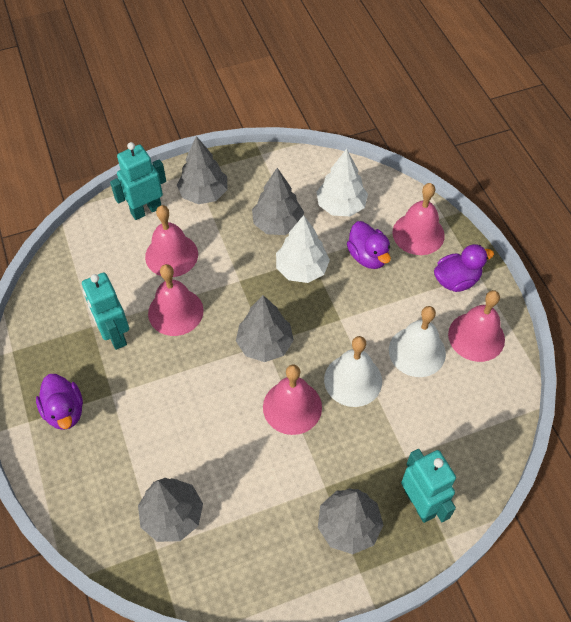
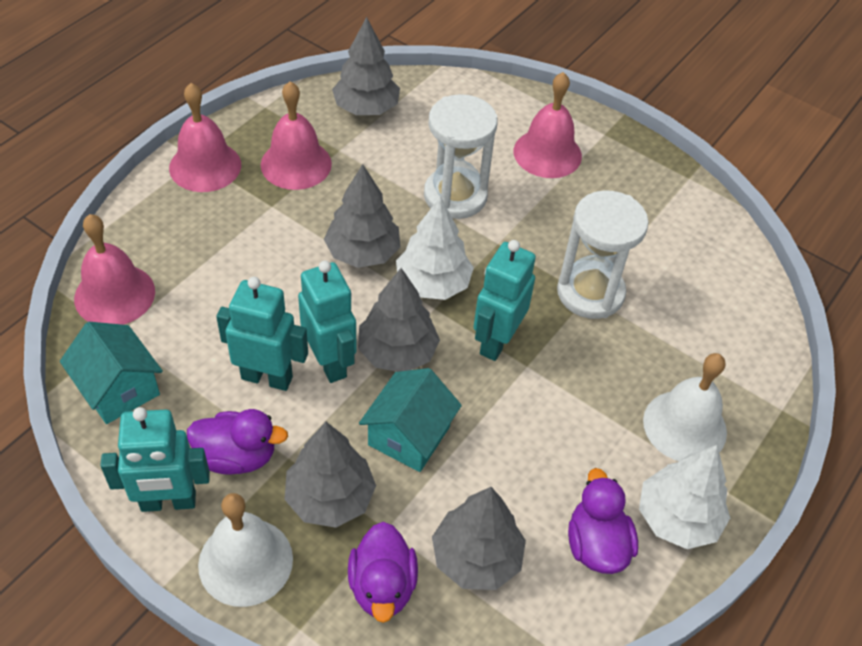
pink bell: 5 -> 4
turquoise house: 0 -> 2
turquoise robot: 3 -> 4
white hourglass: 0 -> 2

